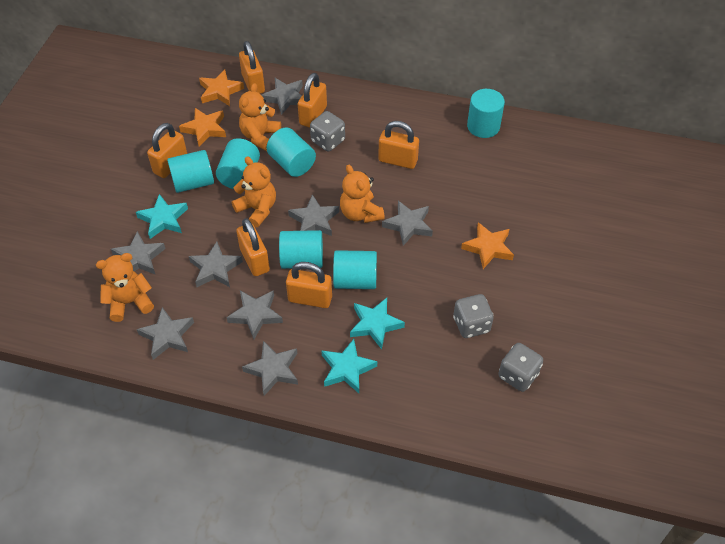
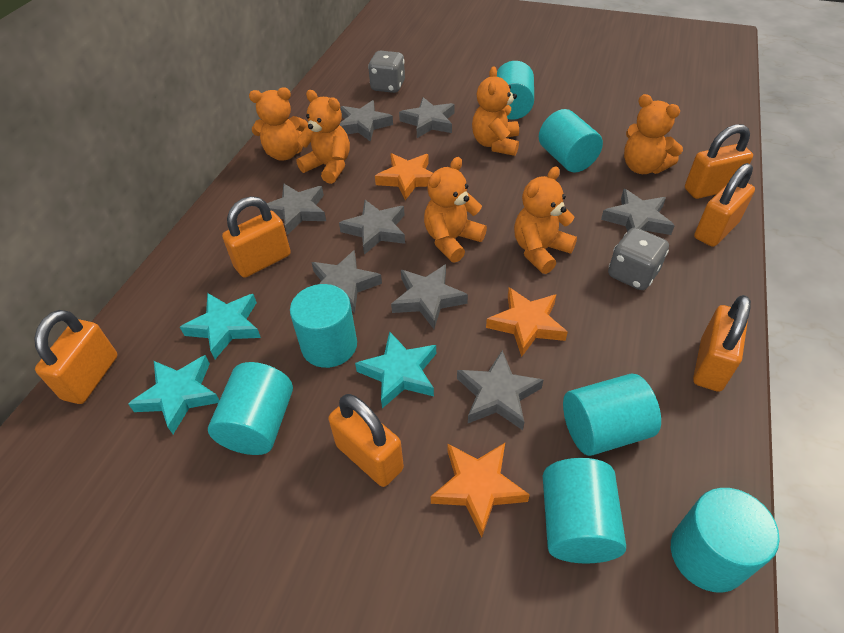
grey dice: 3 -> 2
orange teddy bear: 4 -> 6
turquoise cylinder: 6 -> 7

